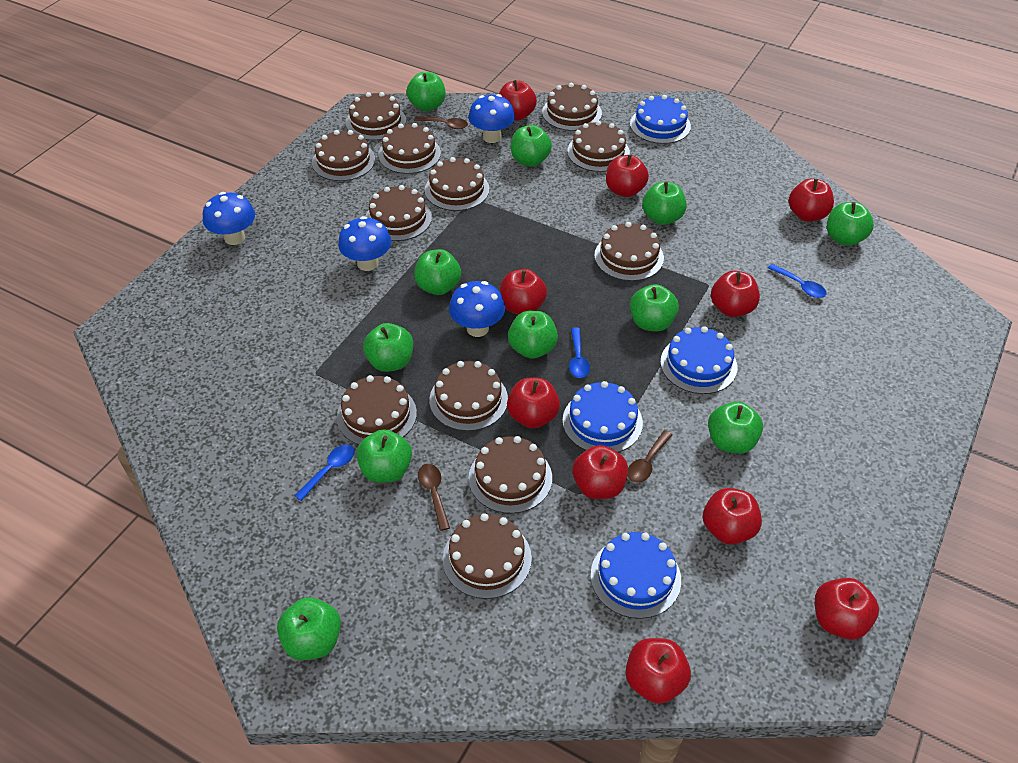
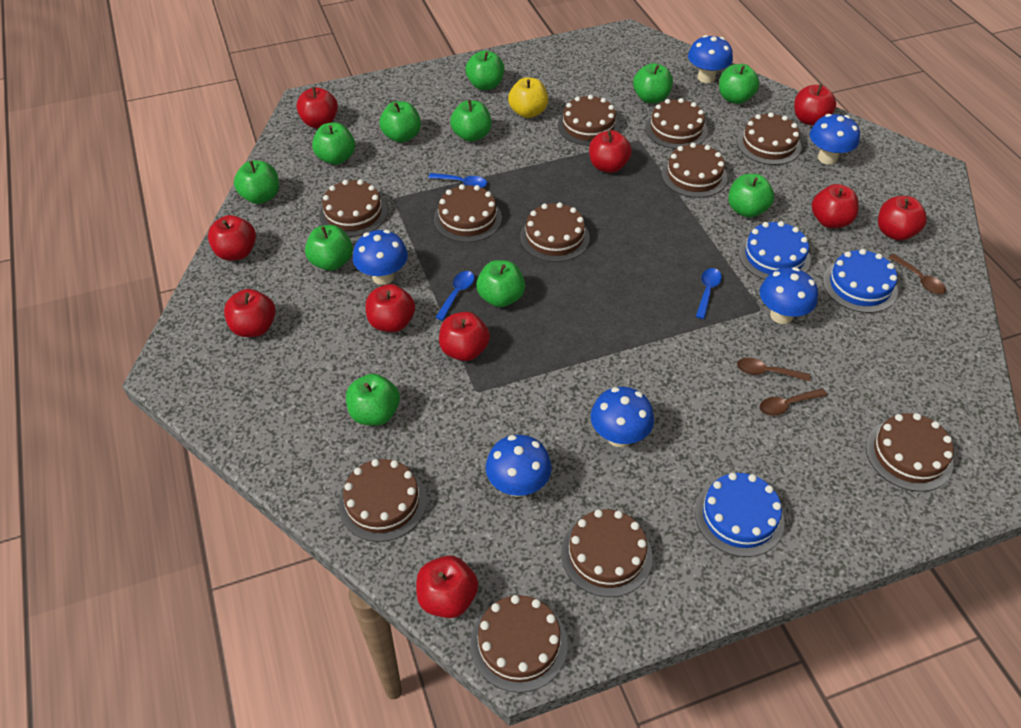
blue cake: 4 -> 3
blue mushroom: 4 -> 6
brown cake: 12 -> 11
yellow apple: 0 -> 1

